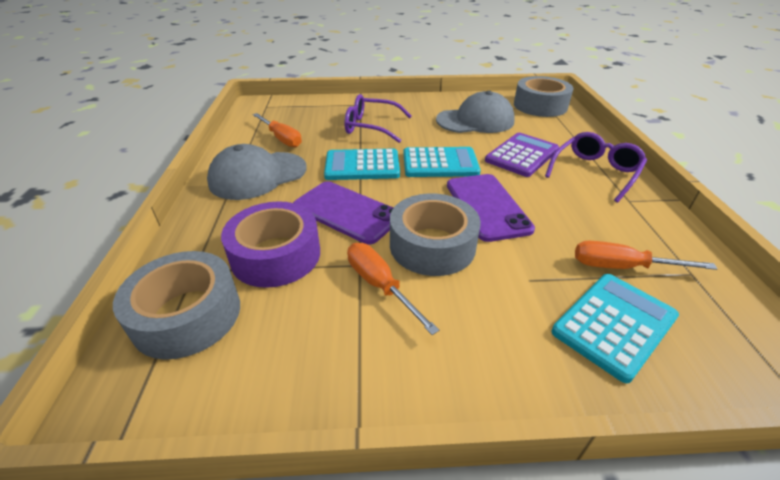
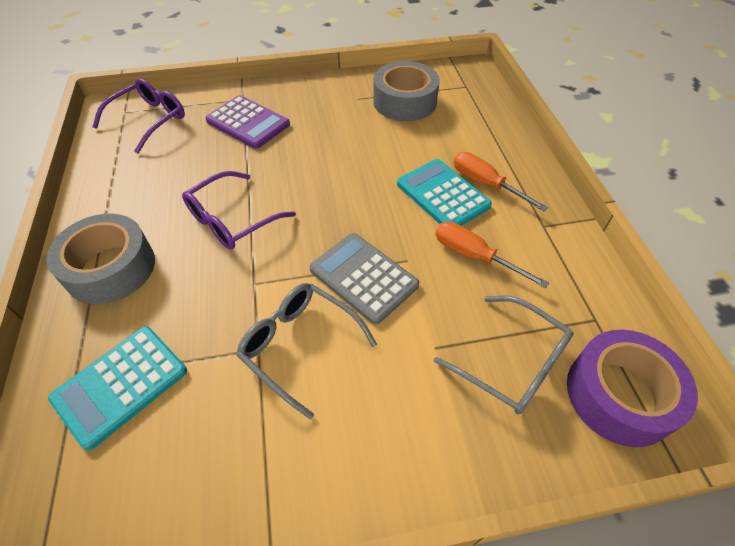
grey calculator: 0 -> 1
grey cap: 2 -> 0
grey glasses: 0 -> 2
grey tape: 3 -> 2
orange screwdriver: 3 -> 2
purple phone: 2 -> 0
turquoise calculator: 3 -> 2

